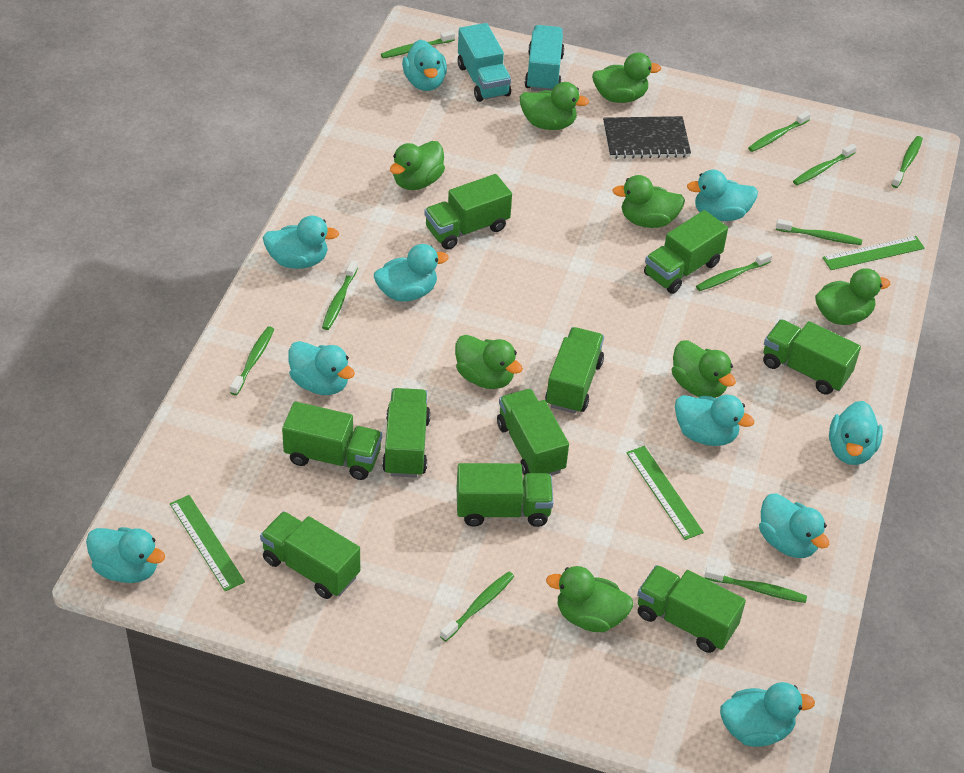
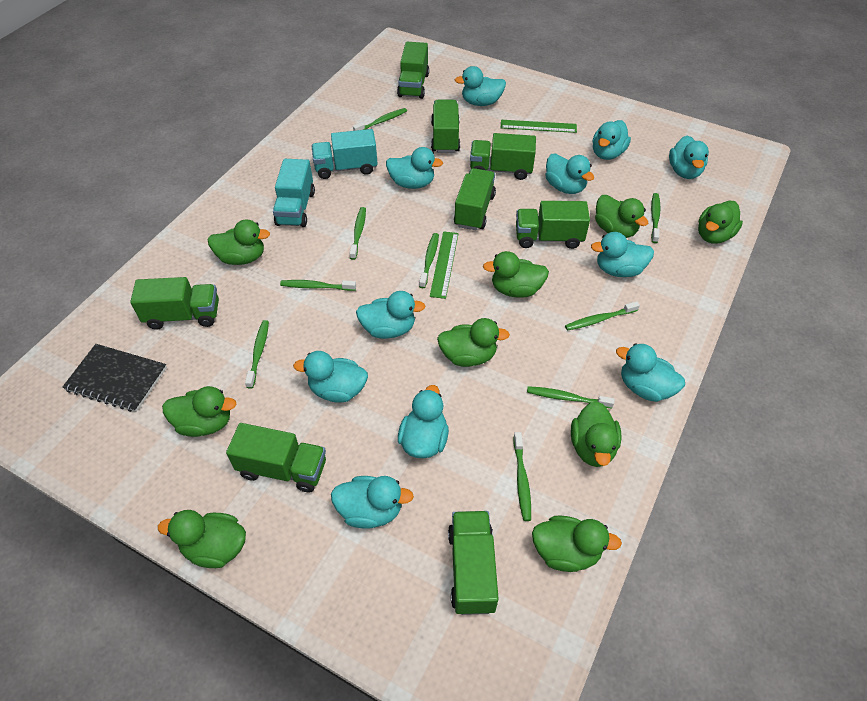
green duck: 8 -> 9
green ruler: 3 -> 2
green toothbrush: 10 -> 9
green truck: 10 -> 8
turquoise duck: 10 -> 11

